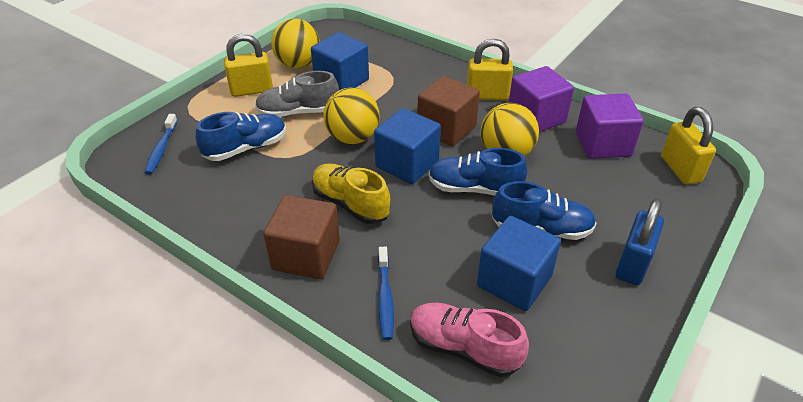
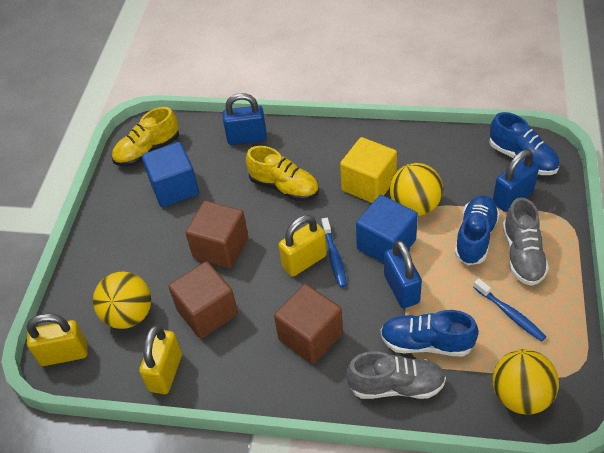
blue cube: 3 -> 2
blue padlock: 1 -> 3
brown cube: 2 -> 3
grey shoe: 1 -> 2
pink shoe: 1 -> 0
purple cube: 2 -> 0
yellow cube: 0 -> 1
yellow shoe: 1 -> 2

